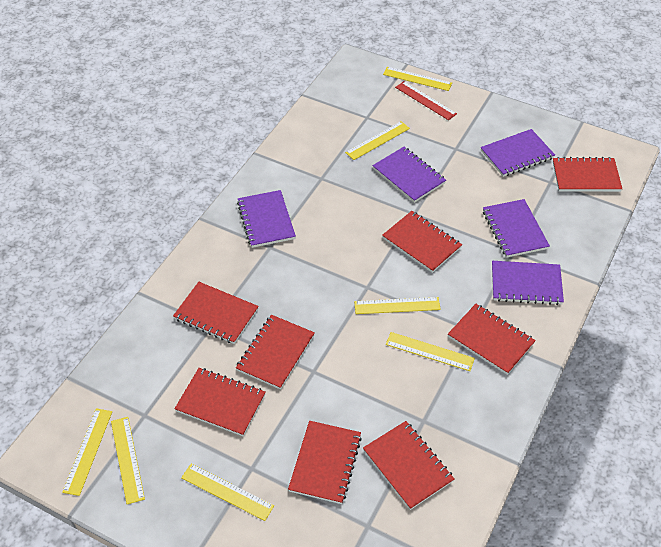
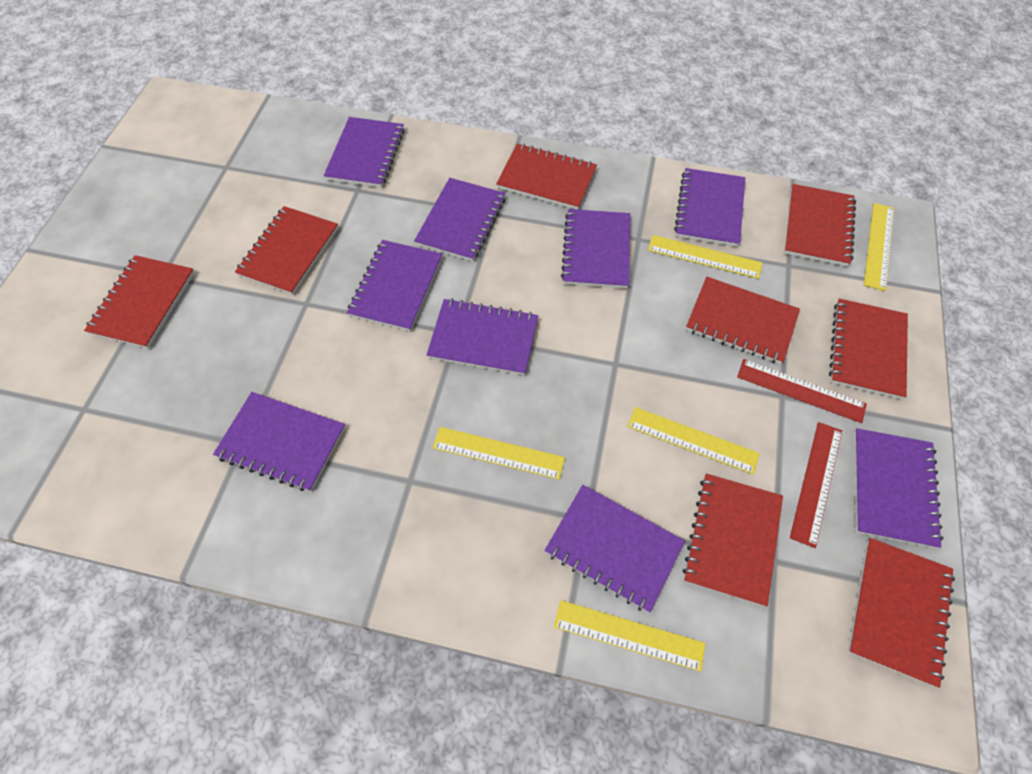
purple notebook: 5 -> 9
red ruler: 1 -> 2
yellow ruler: 7 -> 5

